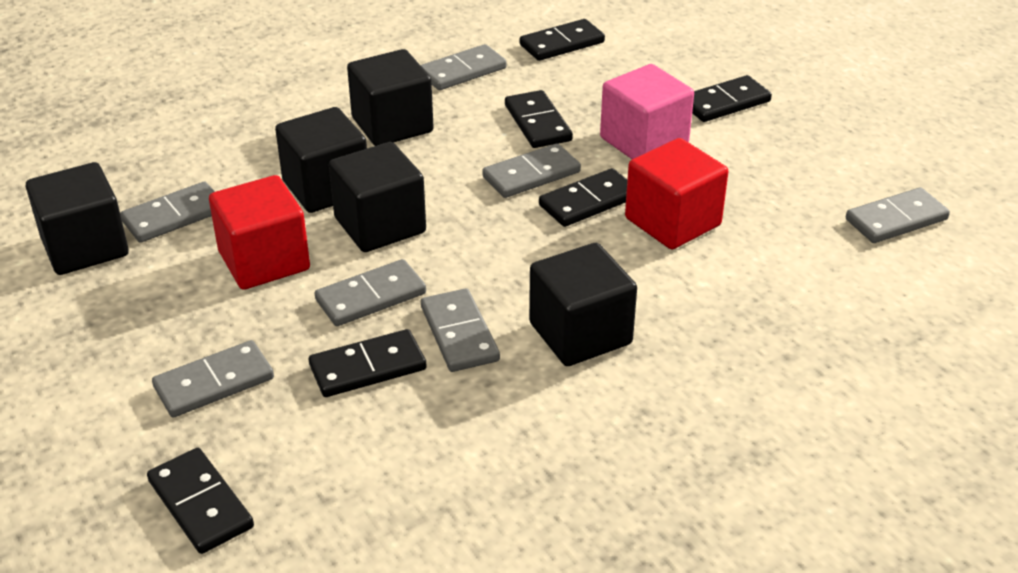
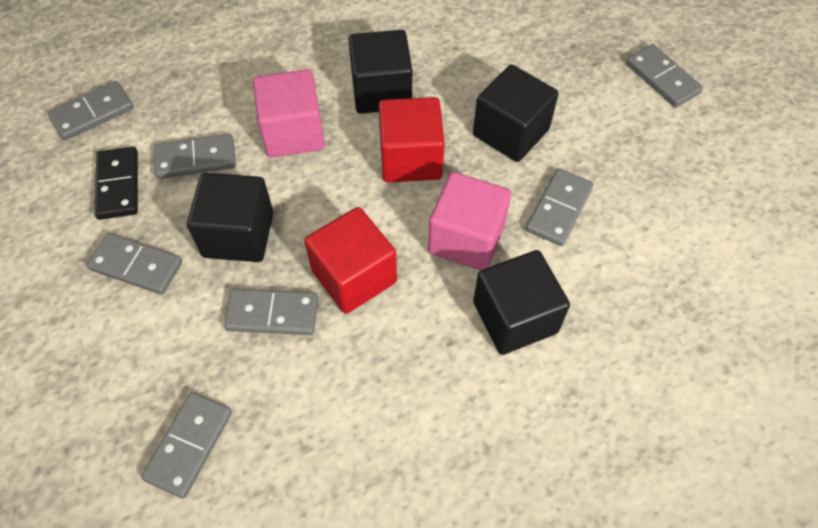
black cube: 5 -> 4
black domino: 6 -> 1
pink cube: 1 -> 2

